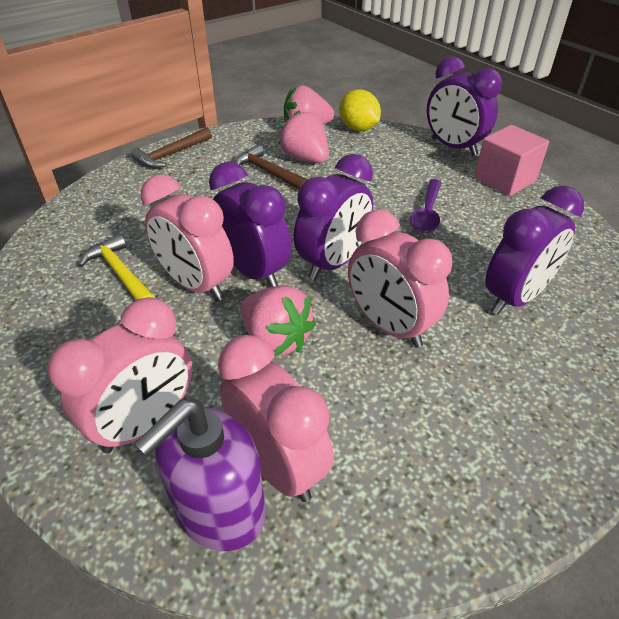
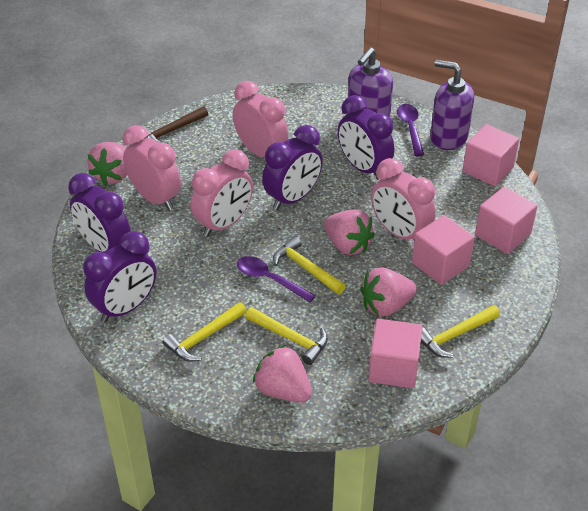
brown hammer: 2 -> 1
pink cube: 1 -> 4
pink strawberry: 3 -> 4
purple soap dispenser: 1 -> 2
purple spoon: 1 -> 2
yellow hammer: 1 -> 4
yellow lemon: 1 -> 0

